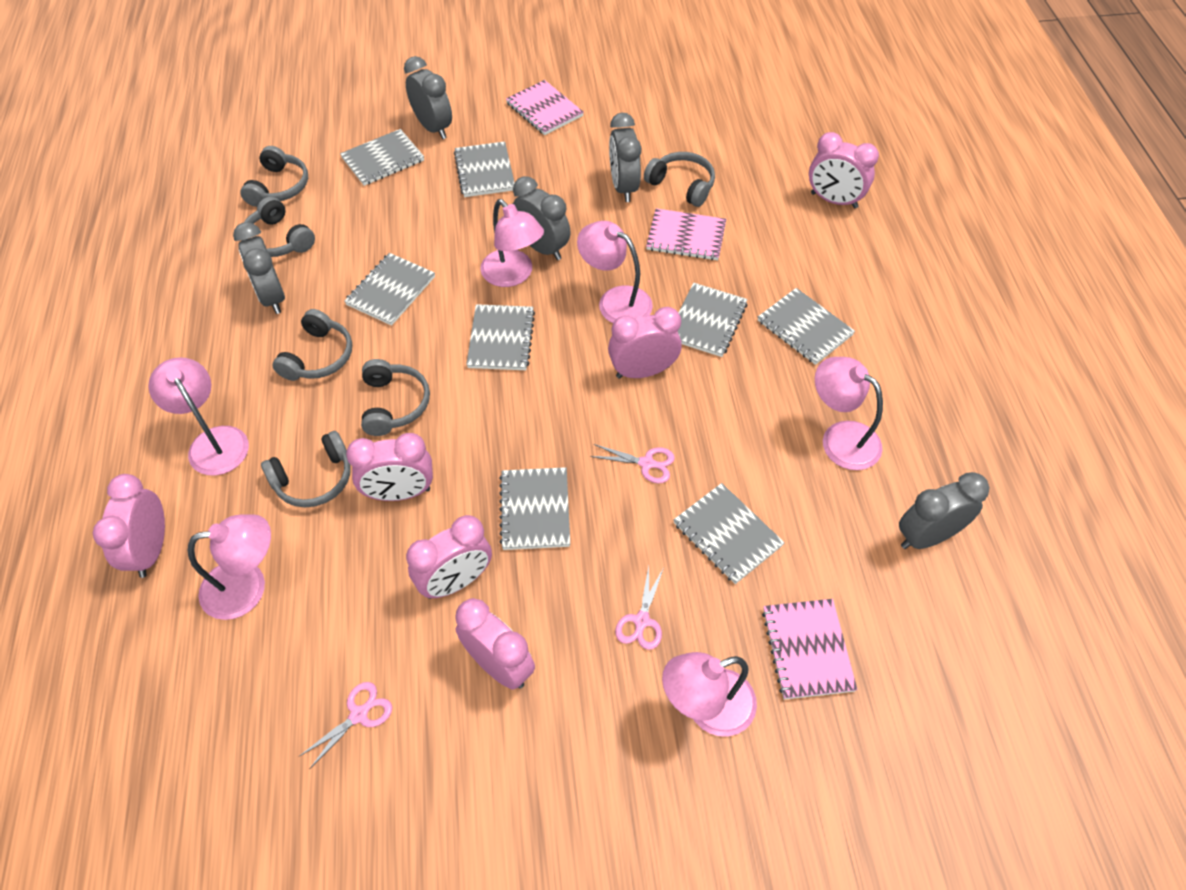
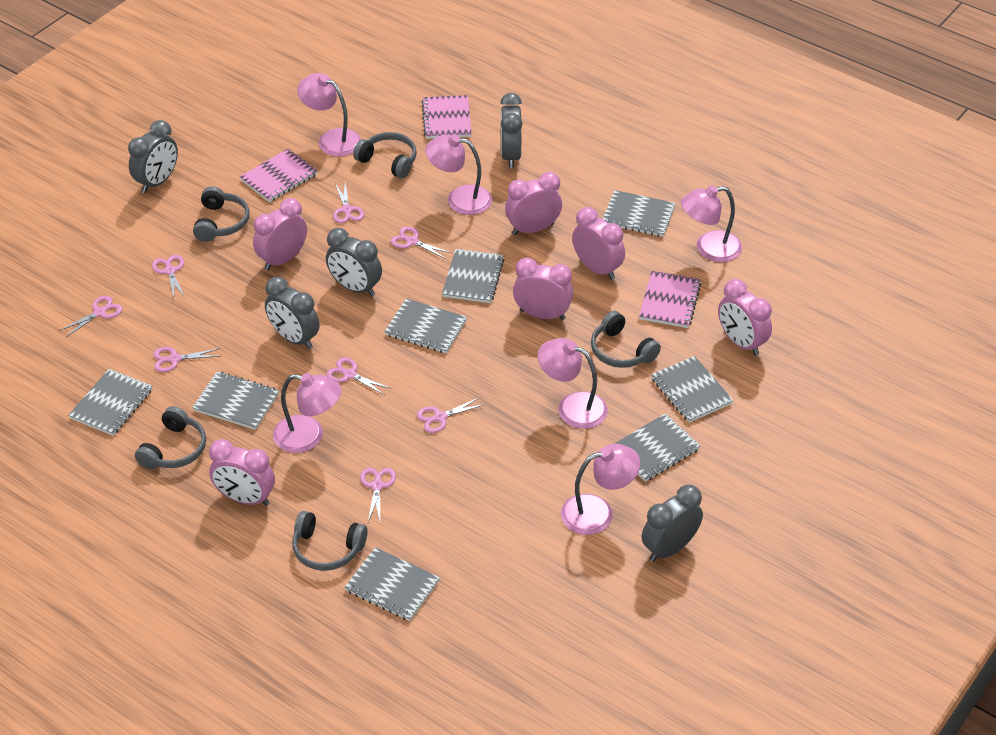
grey headphones: 6 -> 5
pink scissors: 3 -> 8

